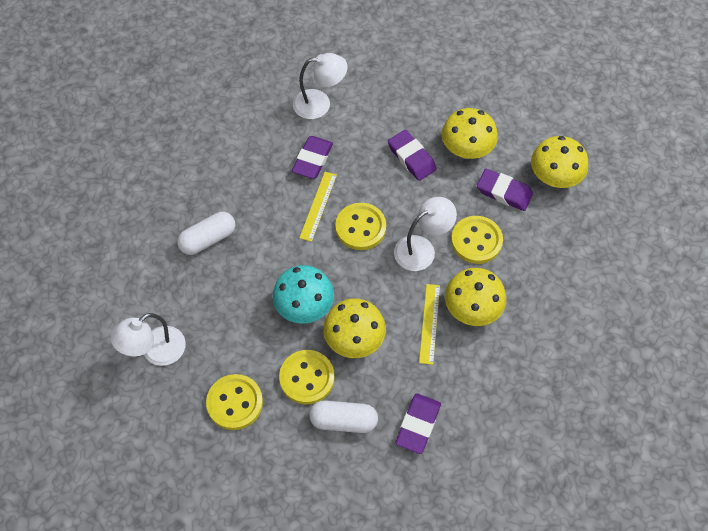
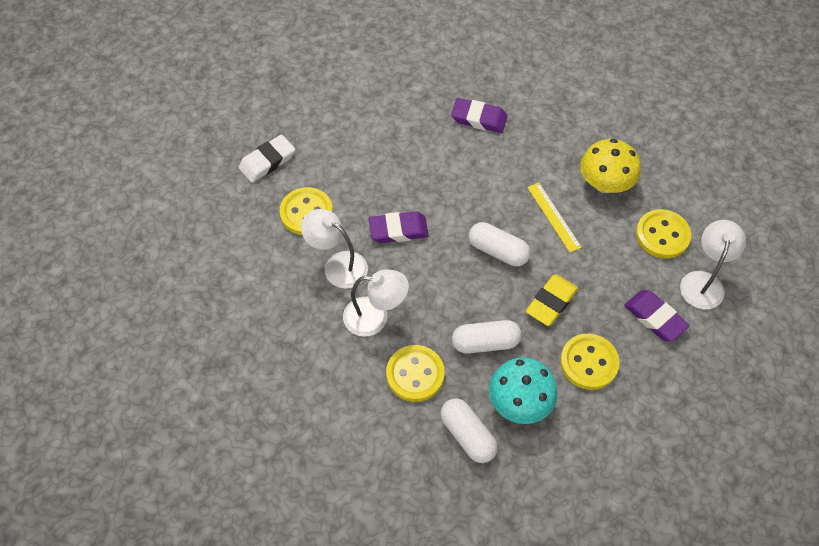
purple eraser: 4 -> 3
white capsule: 2 -> 3
white eraser: 0 -> 1
yellow eraser: 0 -> 1
yellow mushroom: 4 -> 1
yellow ruler: 2 -> 1

